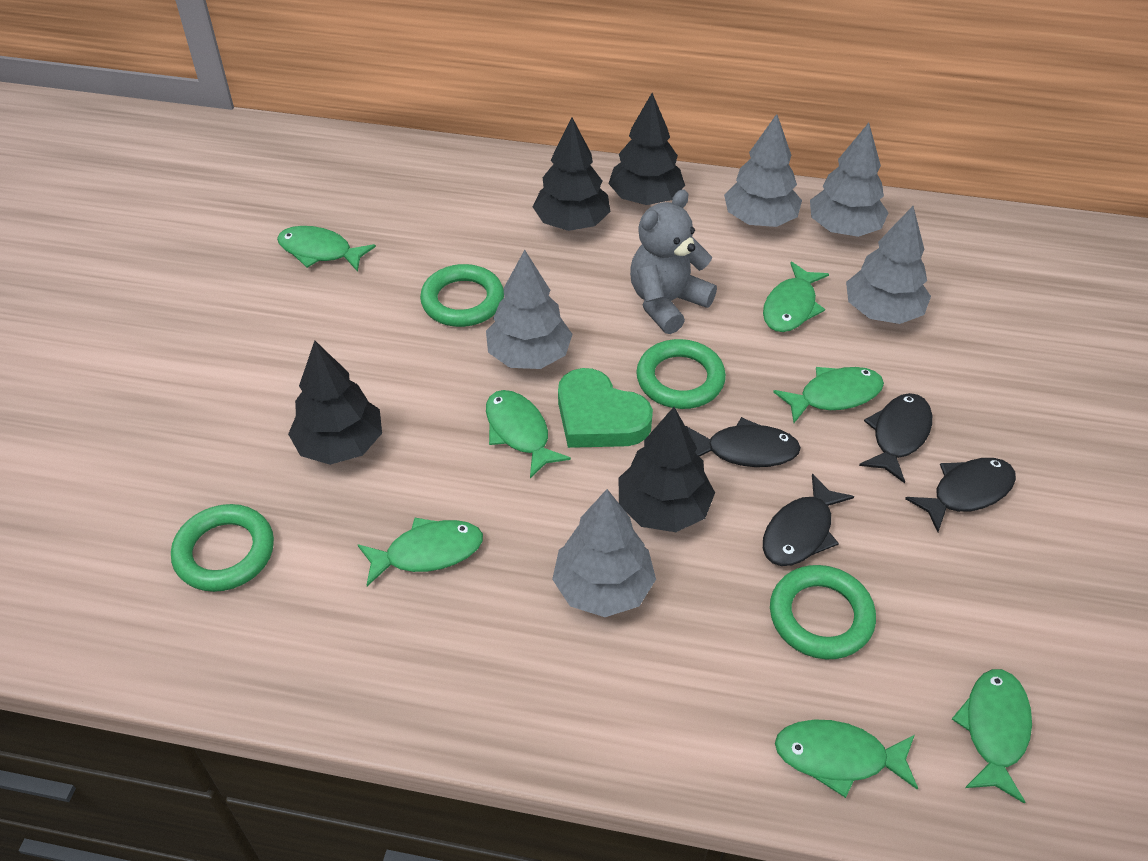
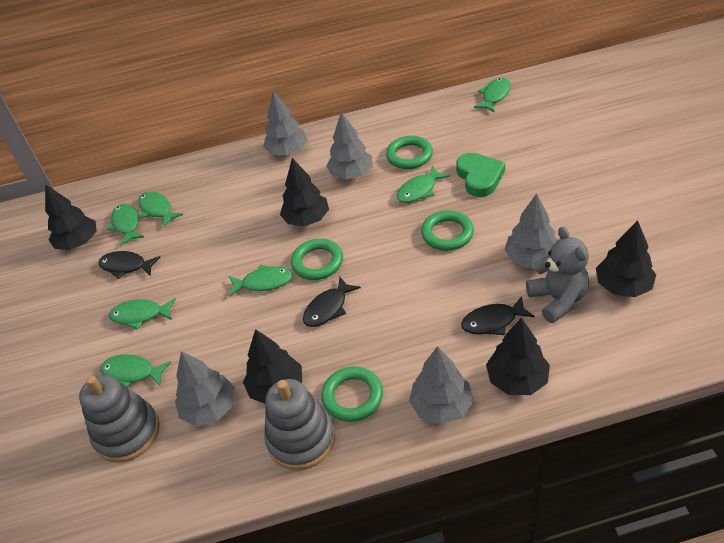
black fish: 4 -> 3
black tree: 4 -> 5
grey stacking toy: 0 -> 2

